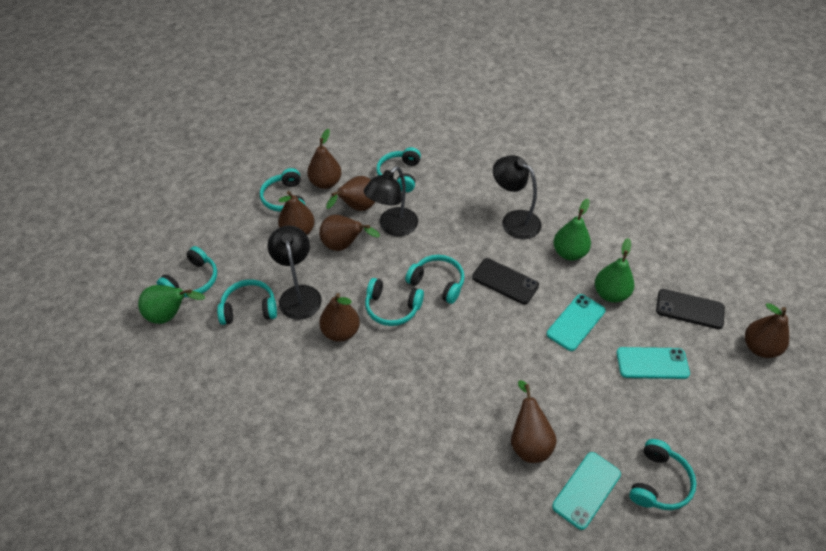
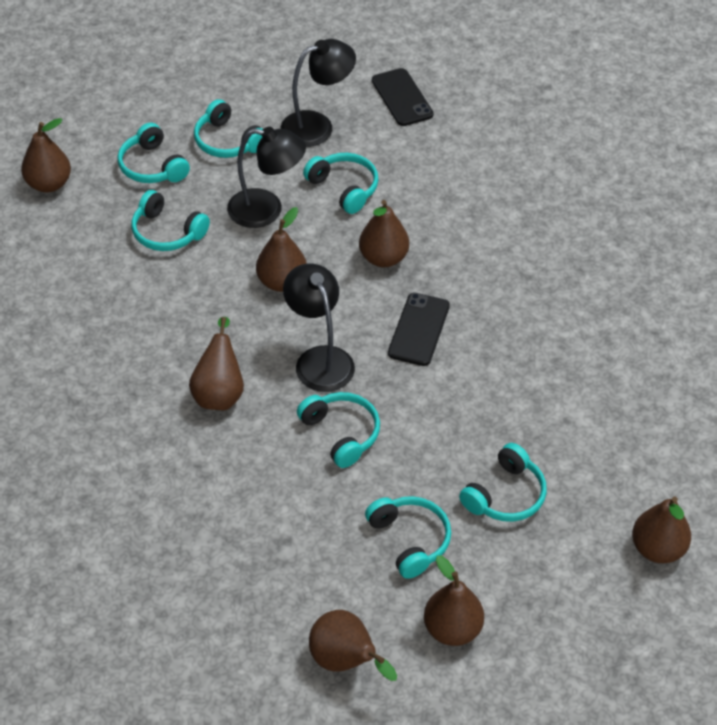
green pear: 3 -> 0
turquoise phone: 3 -> 0

